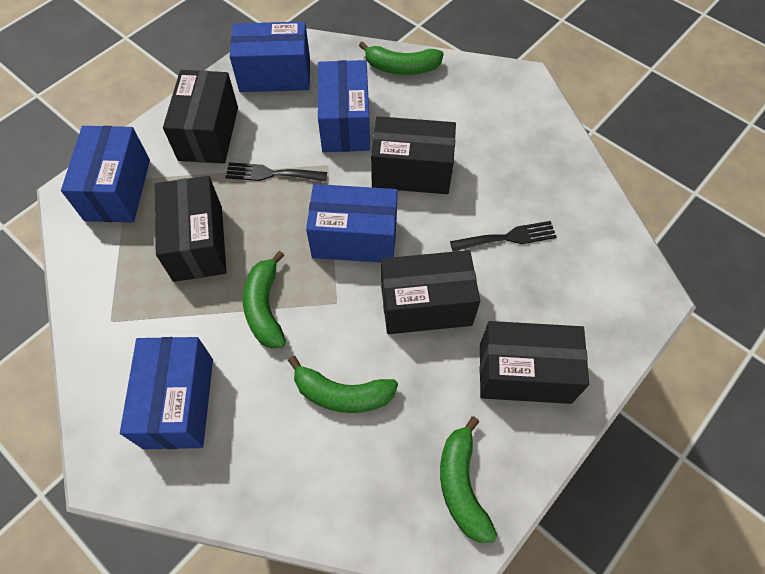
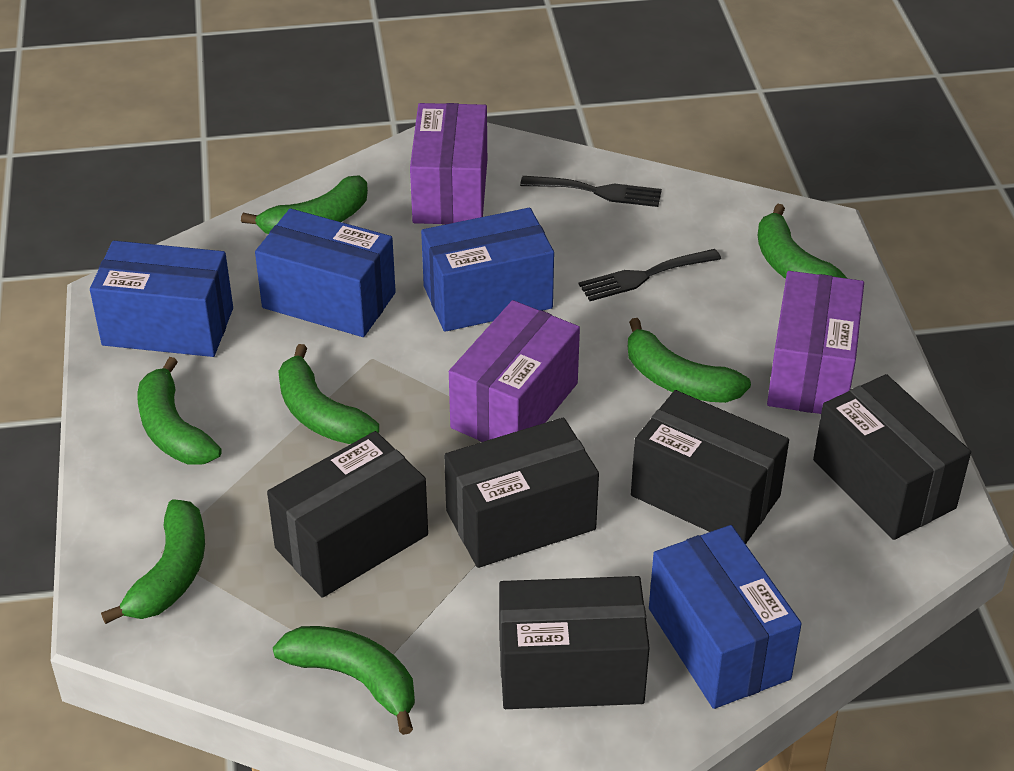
blue box: 5 -> 4
green banana: 4 -> 7
purple box: 0 -> 3

